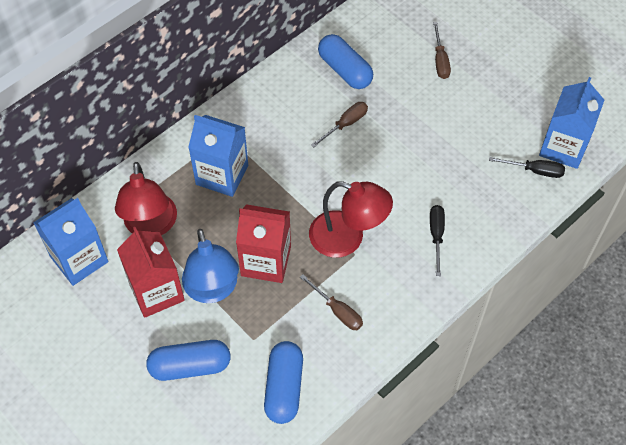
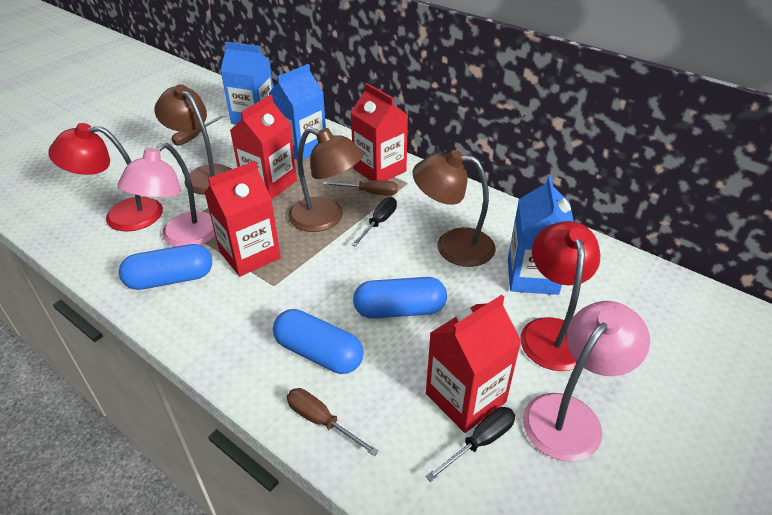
blue lamp: 1 -> 0
brown lamp: 0 -> 3
pink lamp: 0 -> 2
red carton: 2 -> 4

